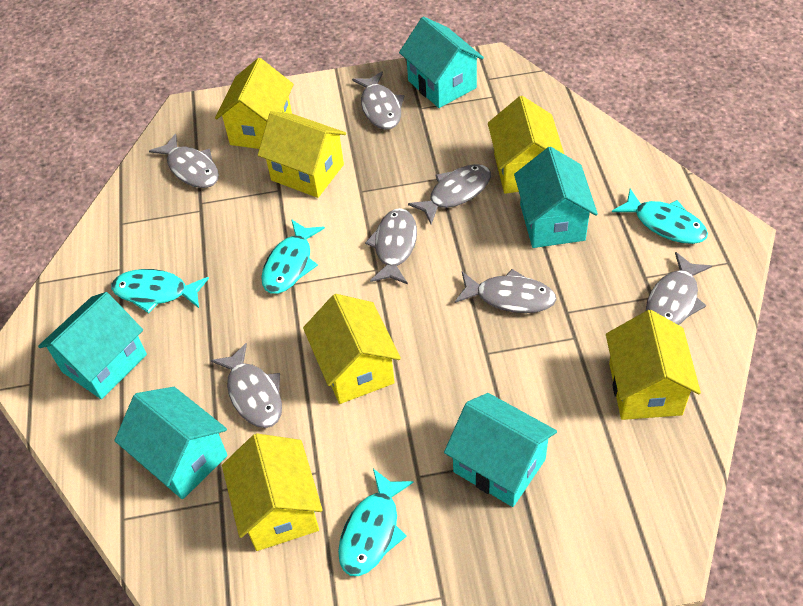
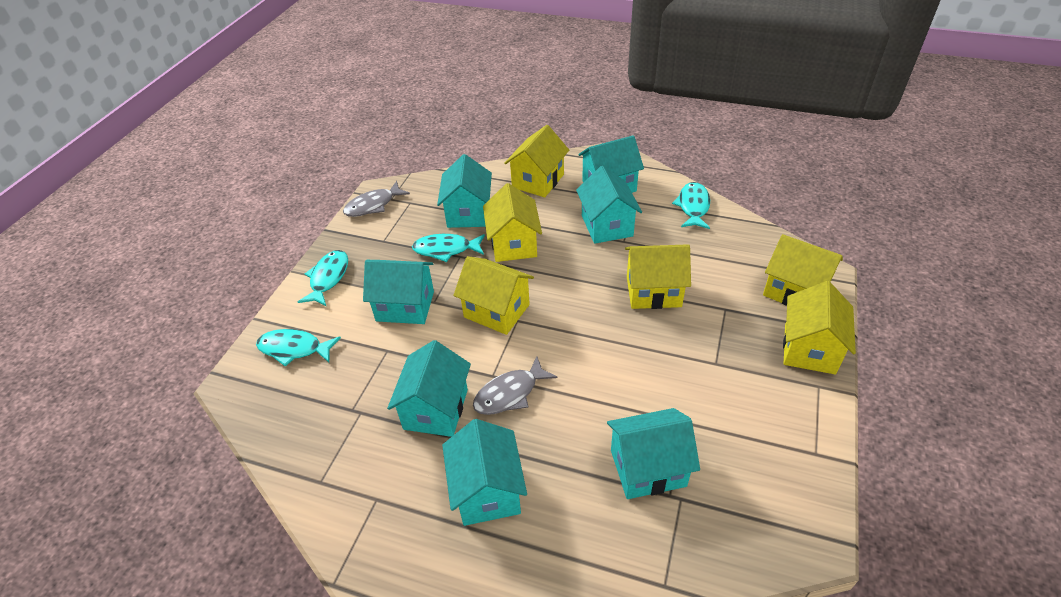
grey fish: 7 -> 2
turquoise house: 5 -> 7

